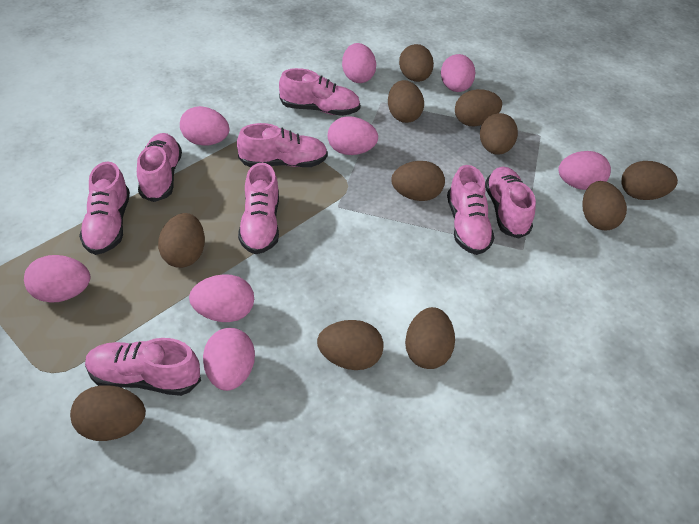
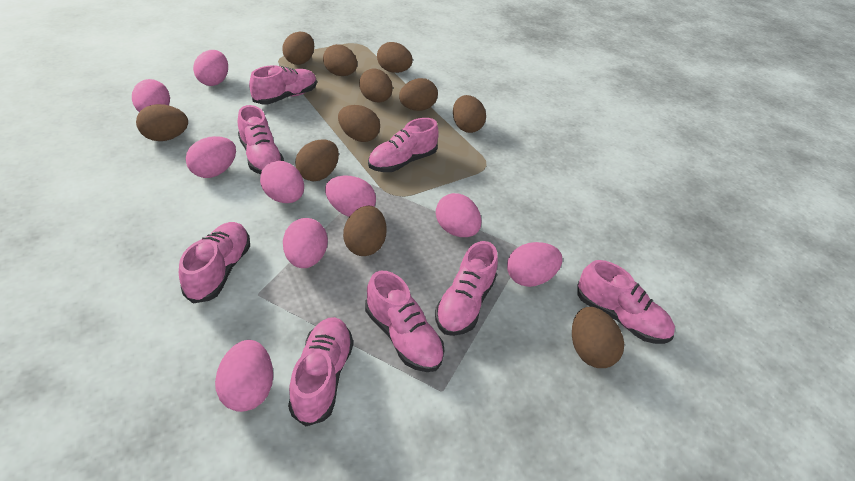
pink egg: 8 -> 9

